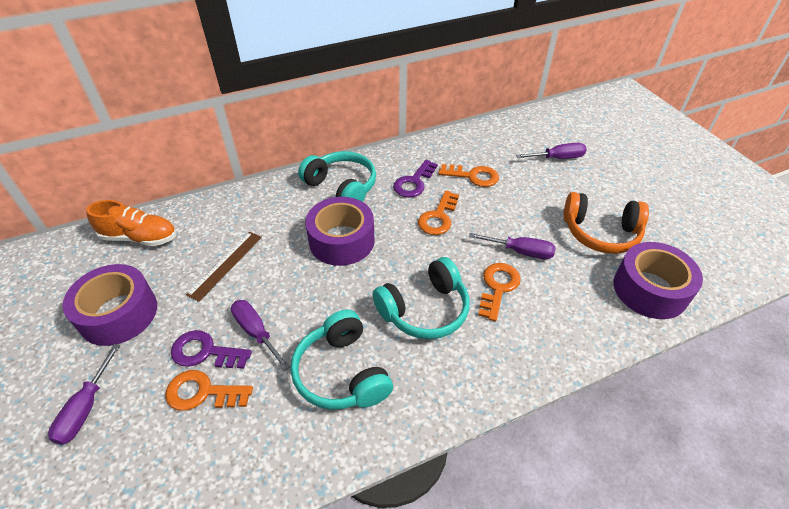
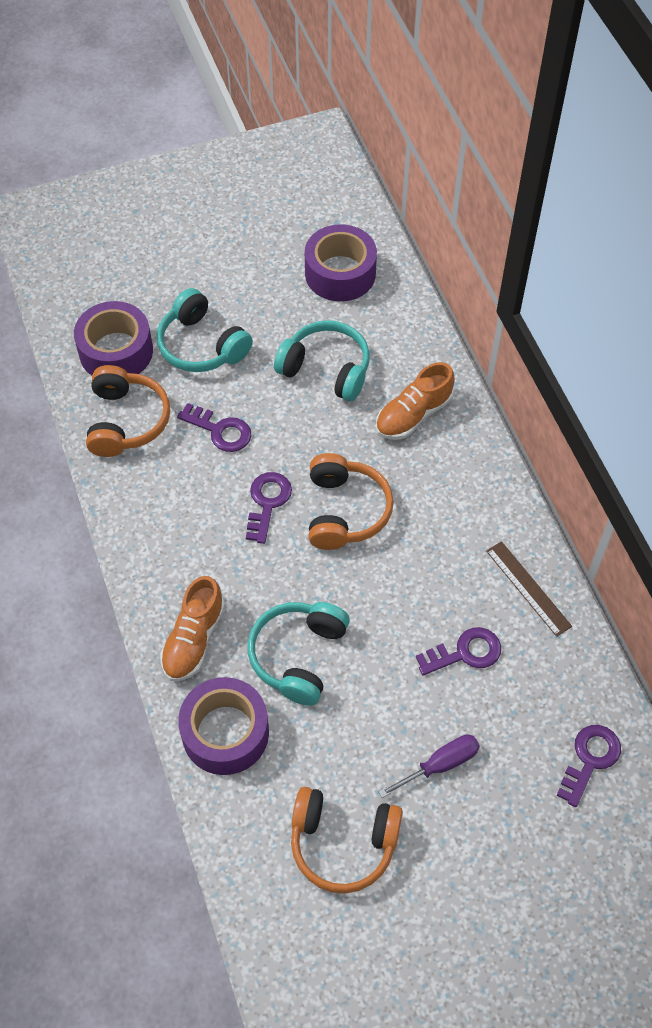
orange headphones: 1 -> 3
orange key: 4 -> 0
orange shoe: 1 -> 2
purple key: 2 -> 4
purple screwdriver: 4 -> 1

